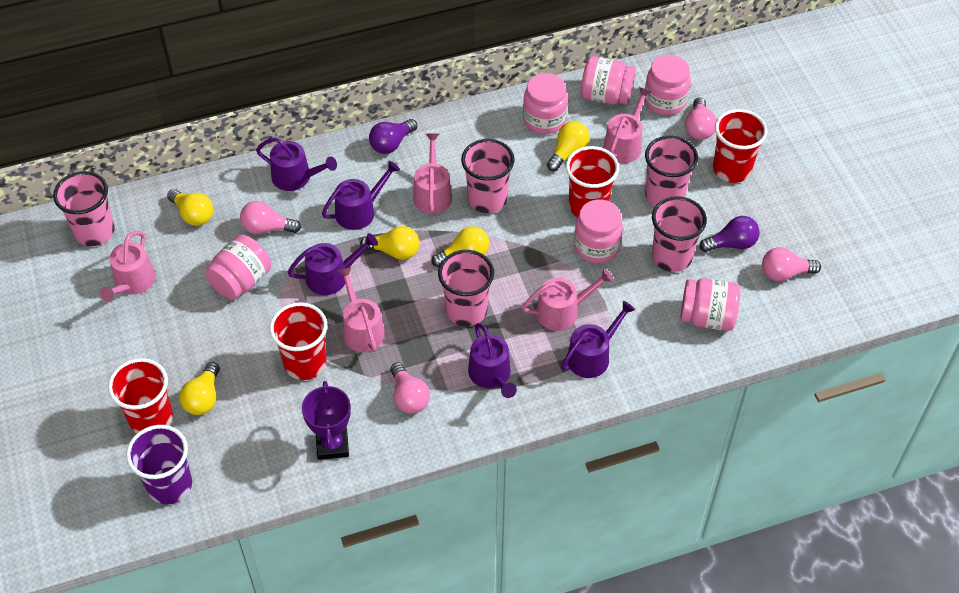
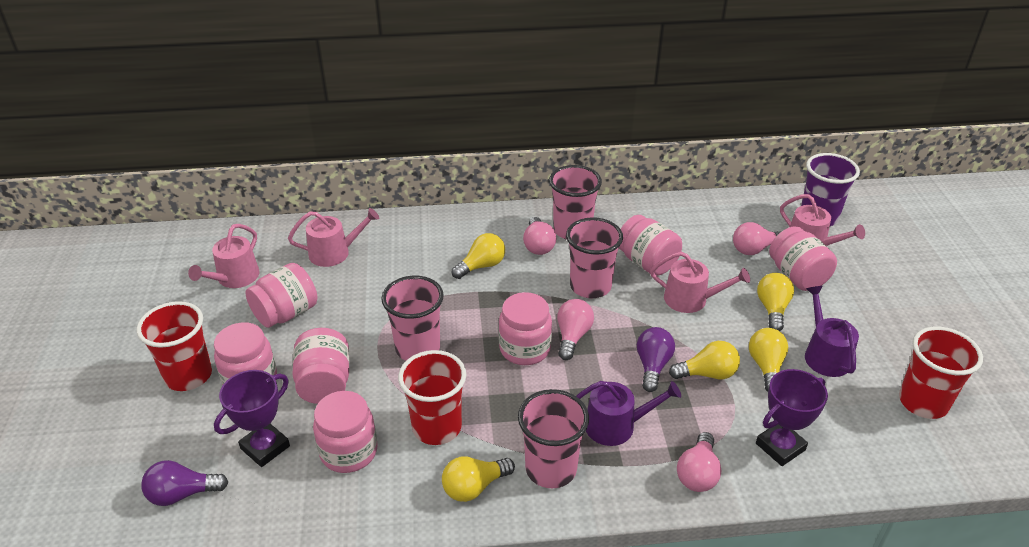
pink cup: 5 -> 4
pink jar: 6 -> 7
pink watering can: 5 -> 4
purple trophy: 1 -> 2
purple watering can: 5 -> 2
red cup: 4 -> 3

